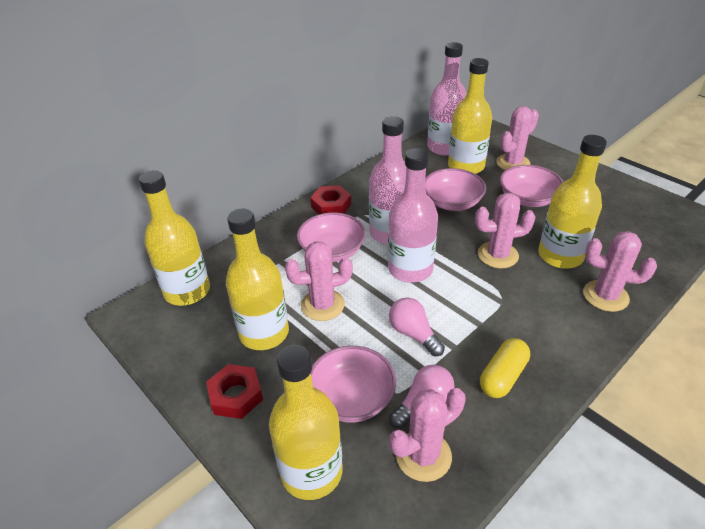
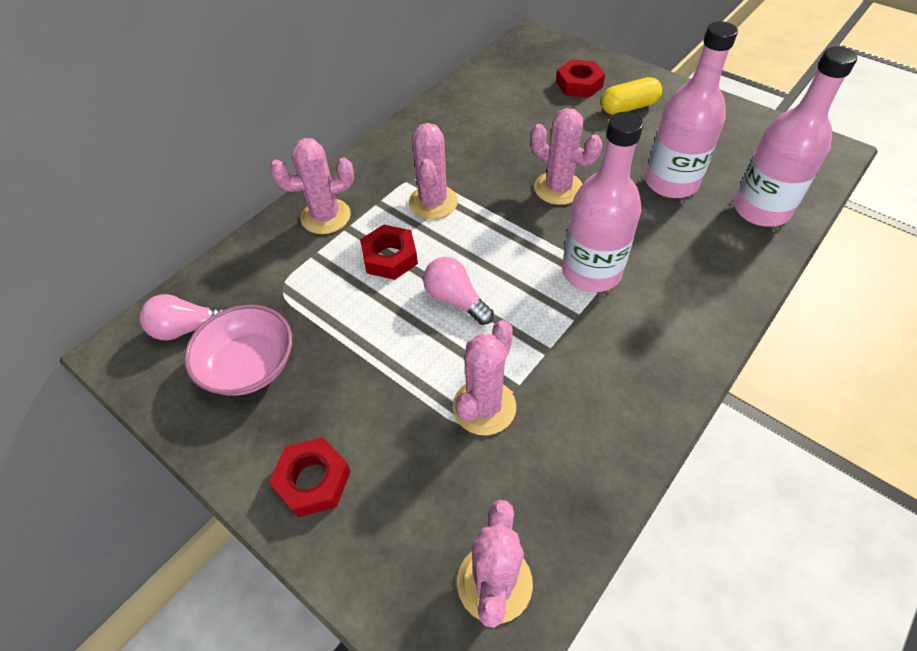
pink bowl: 4 -> 1
red nut: 2 -> 3
yellow bottle: 5 -> 0

